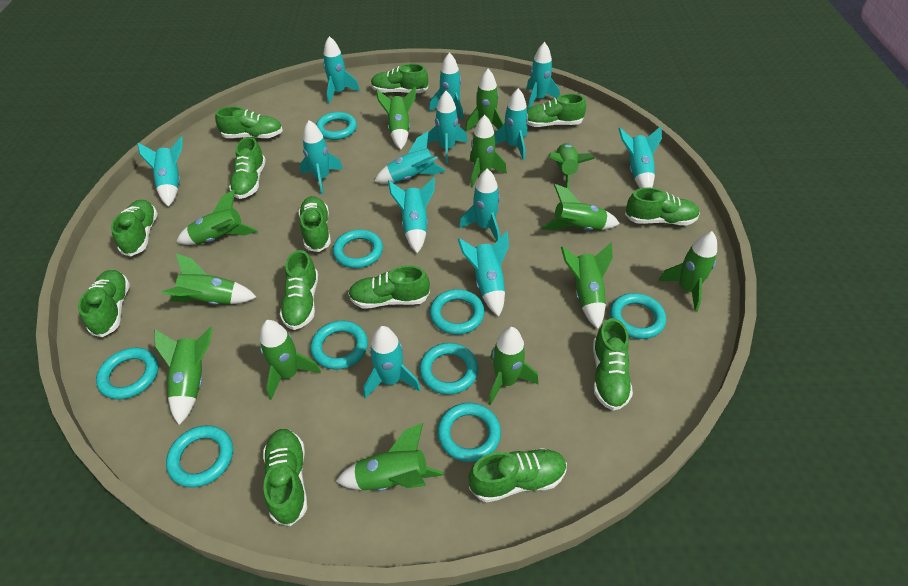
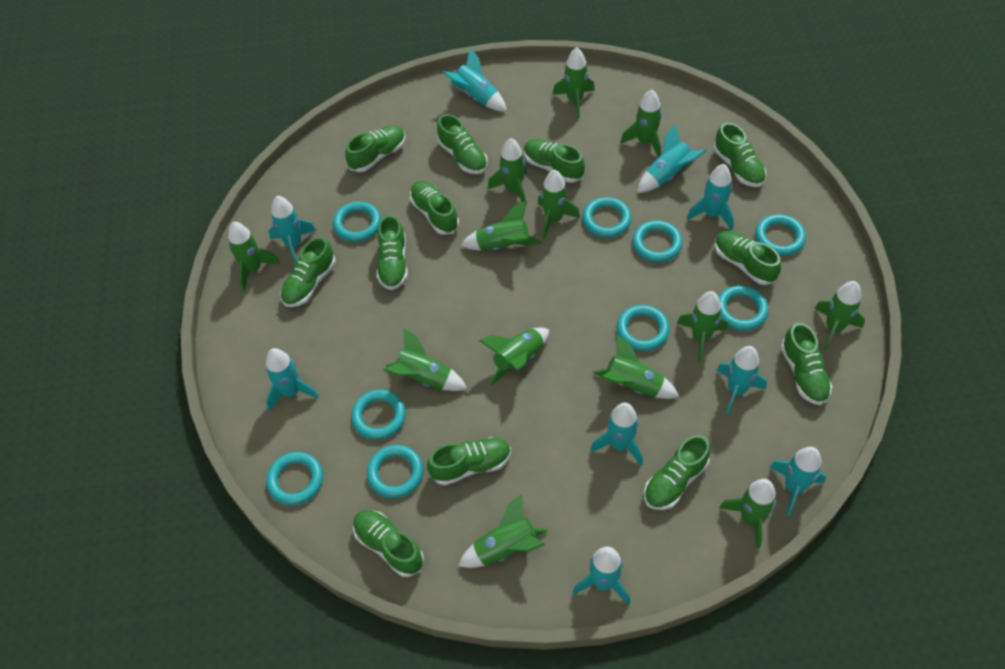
green shoe: 13 -> 12
turquoise rocket: 13 -> 9

